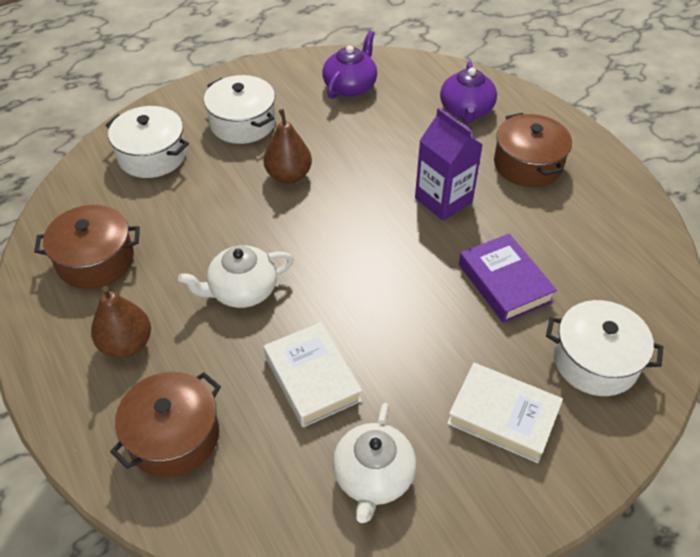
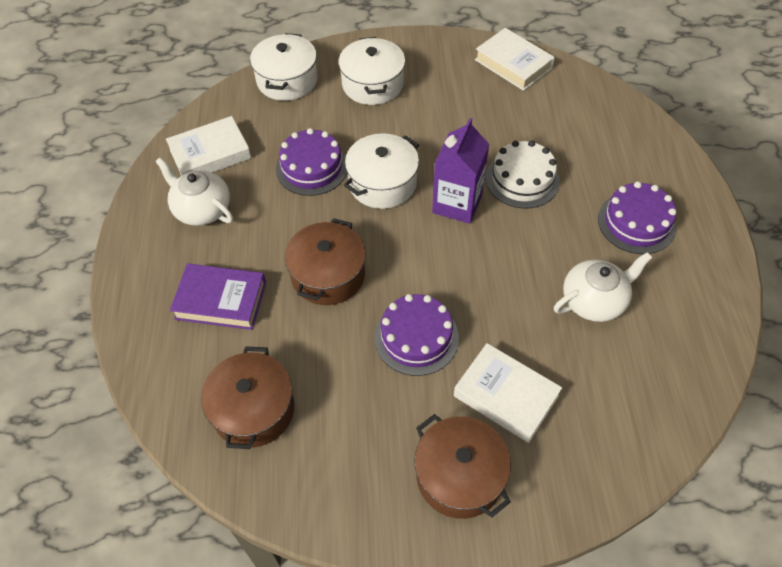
brown pear: 2 -> 0
purple cake: 0 -> 3
purple teapot: 2 -> 0
white book: 2 -> 3
white cake: 0 -> 1

